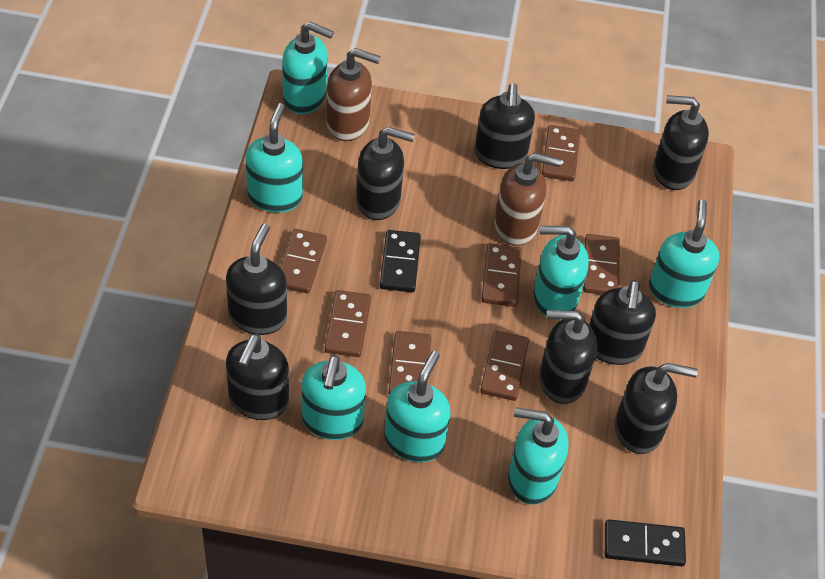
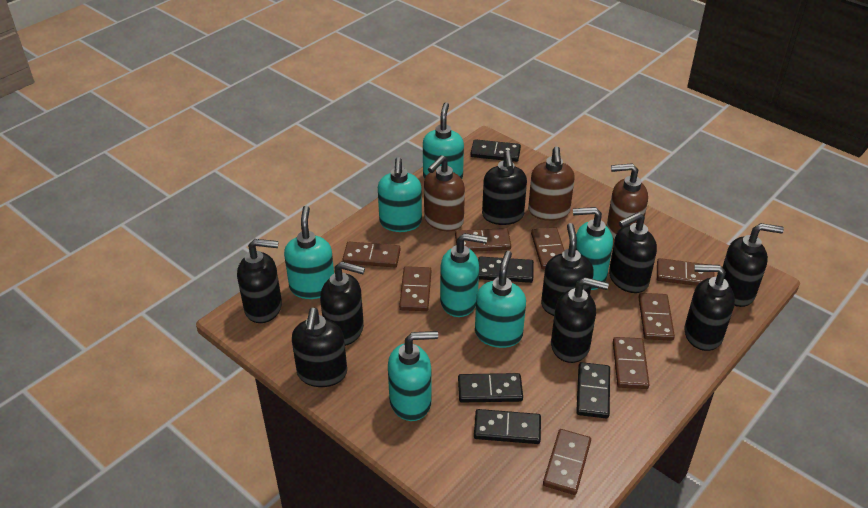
black domino: 2 -> 5
black soap dispenser: 8 -> 9
brown domino: 7 -> 8
brown soap dispenser: 2 -> 3

